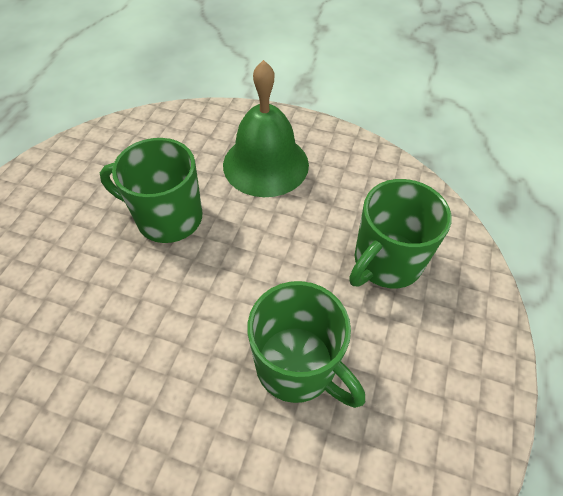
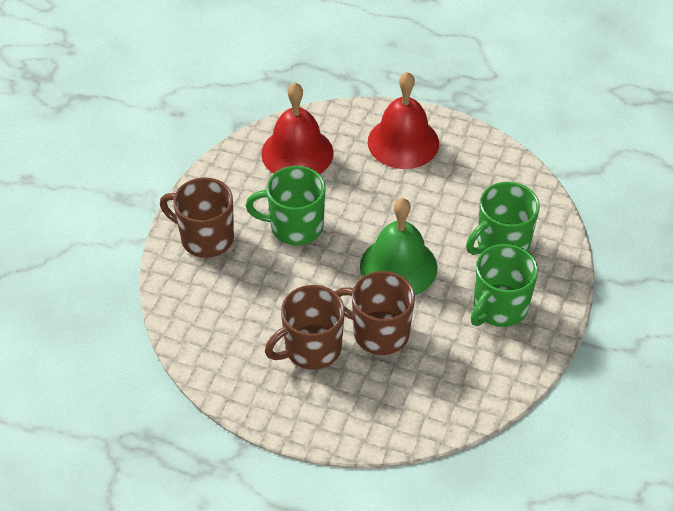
brown mug: 0 -> 3
red bell: 0 -> 2

